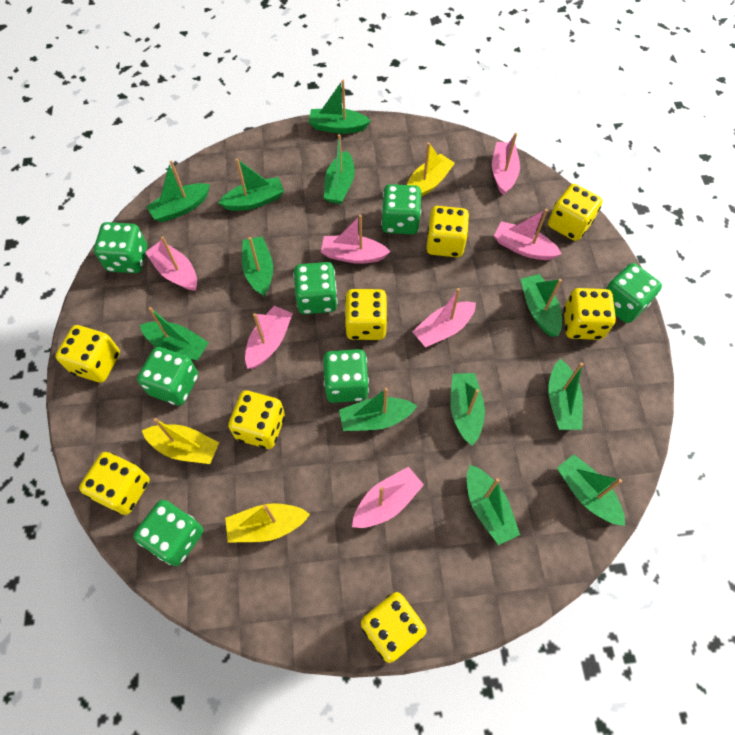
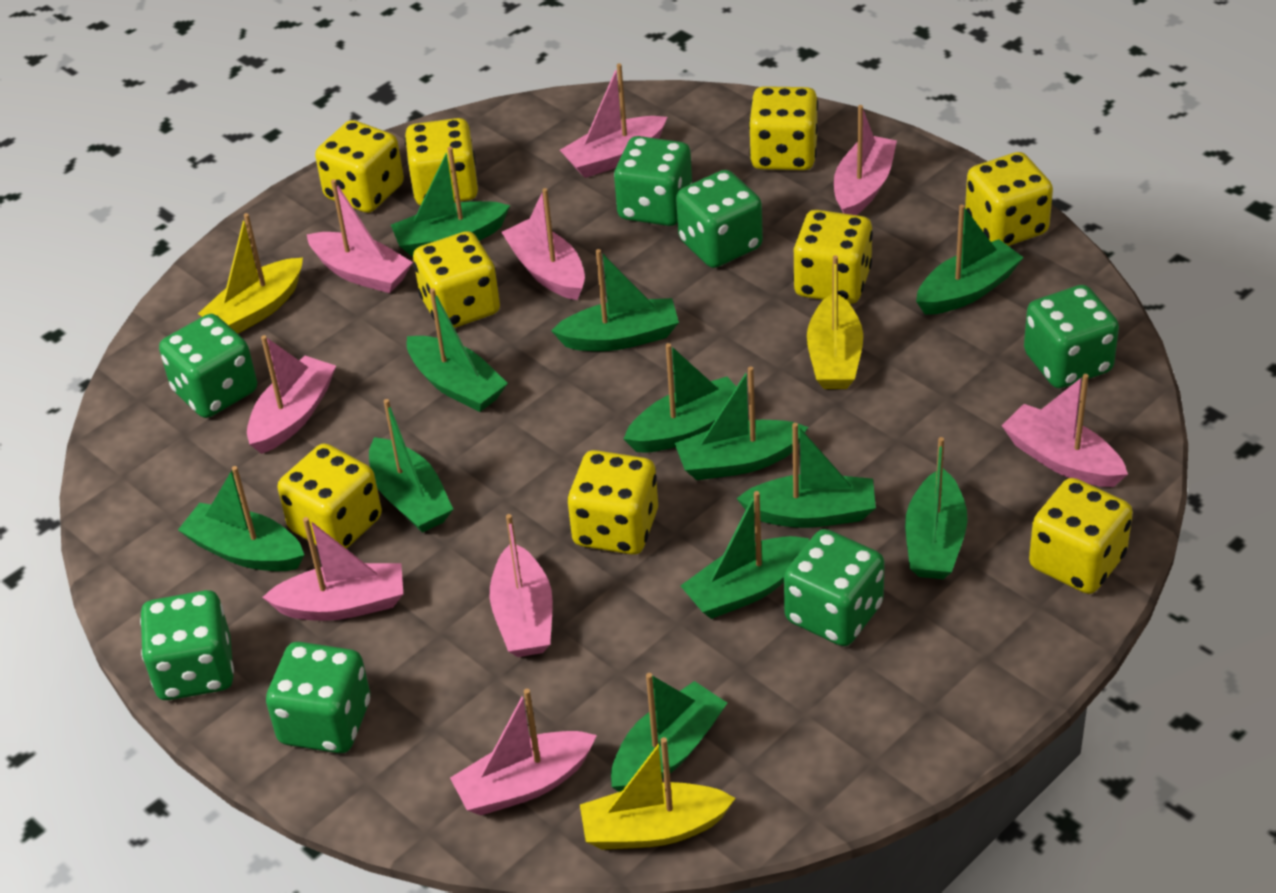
pink boat: 7 -> 9
yellow dice: 8 -> 9

